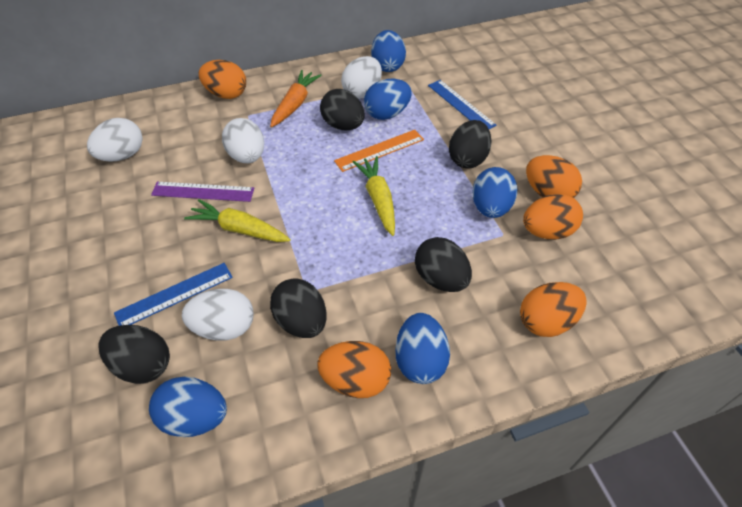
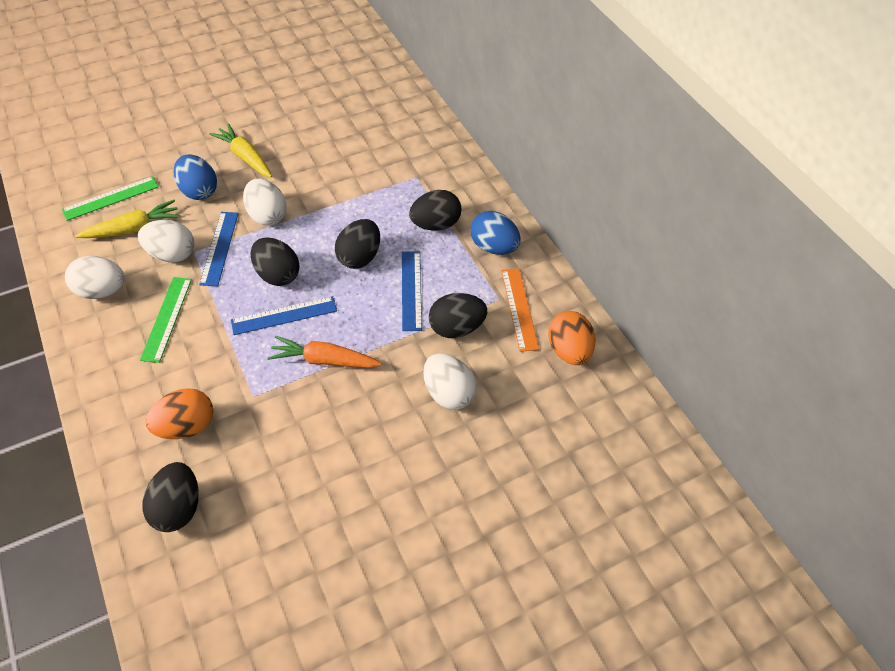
blue egg: 5 -> 2
blue ruler: 2 -> 3
green ruler: 0 -> 2
orange egg: 5 -> 2
purple ruler: 1 -> 0

